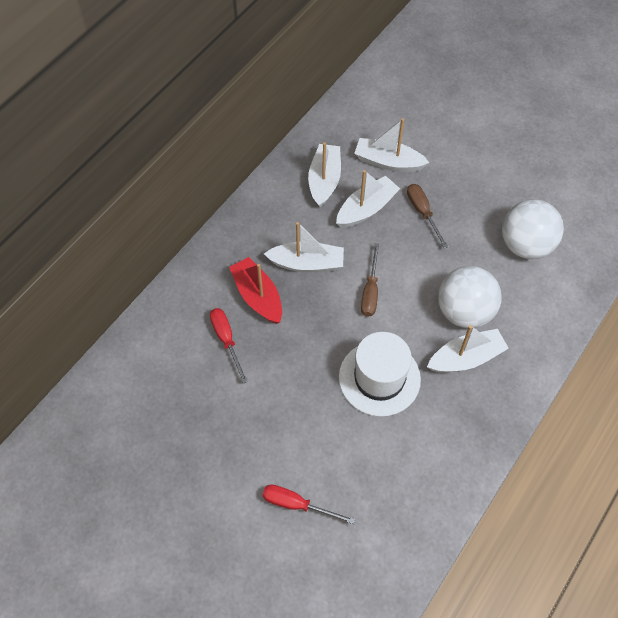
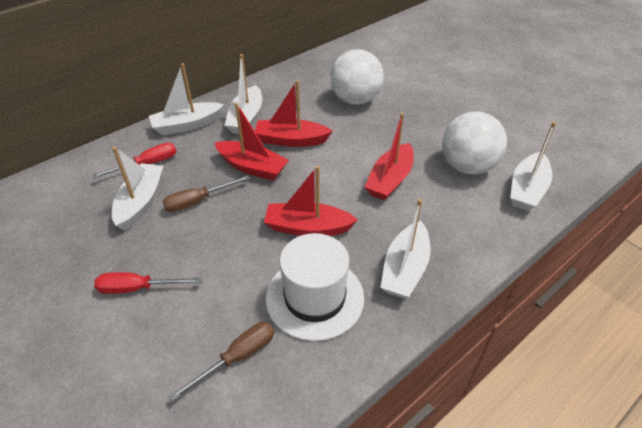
red boat: 1 -> 4

